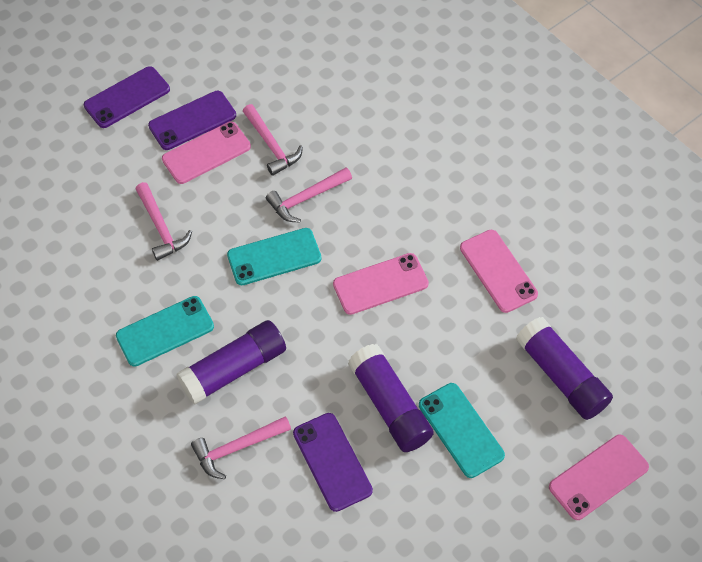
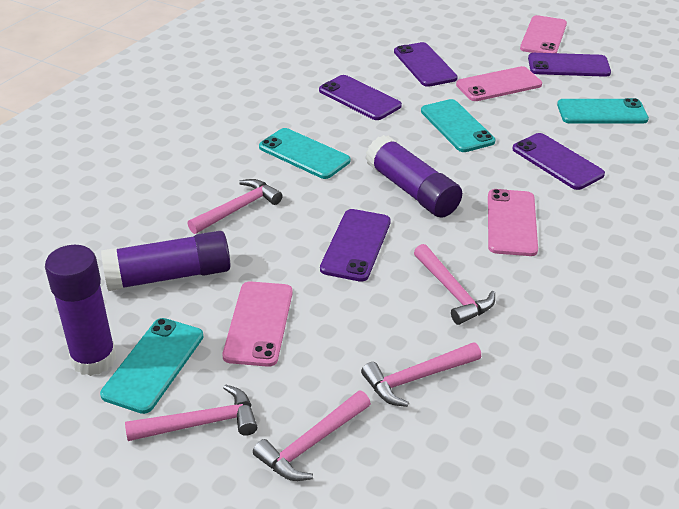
pink hammer: 4 -> 5
purple phone: 3 -> 5
turquoise phone: 3 -> 4

